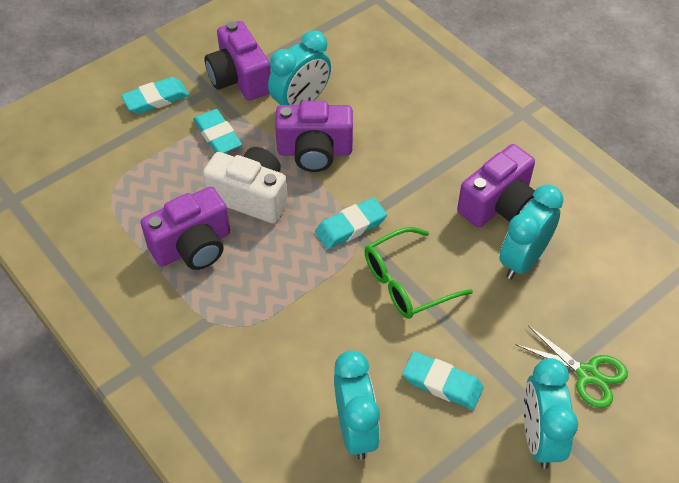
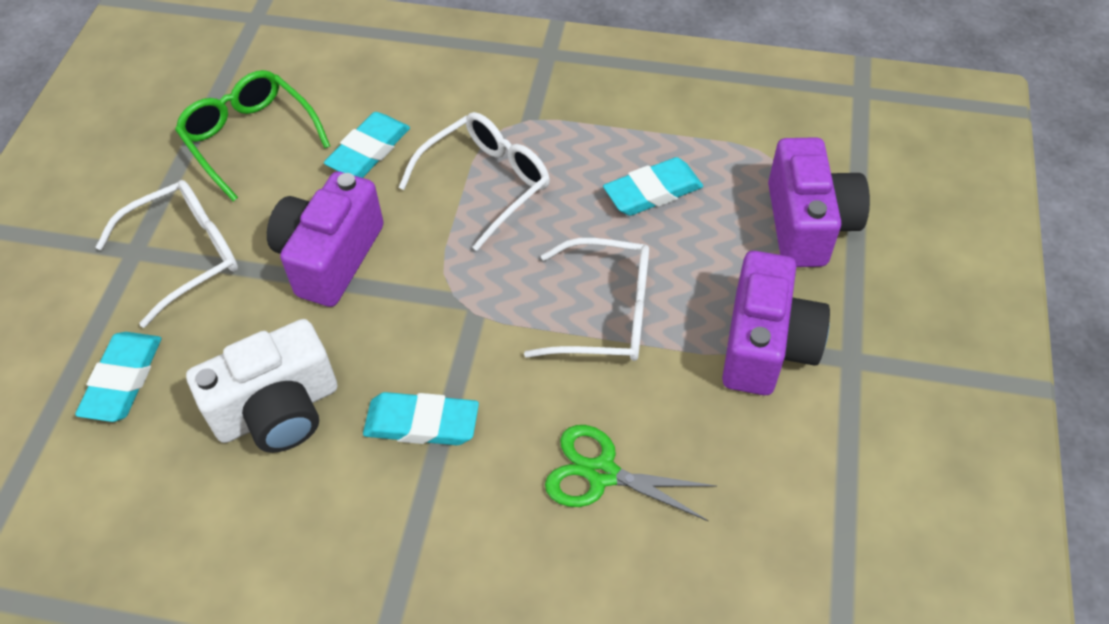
purple camera: 4 -> 3
turquoise clock: 4 -> 0
white glasses: 0 -> 3

